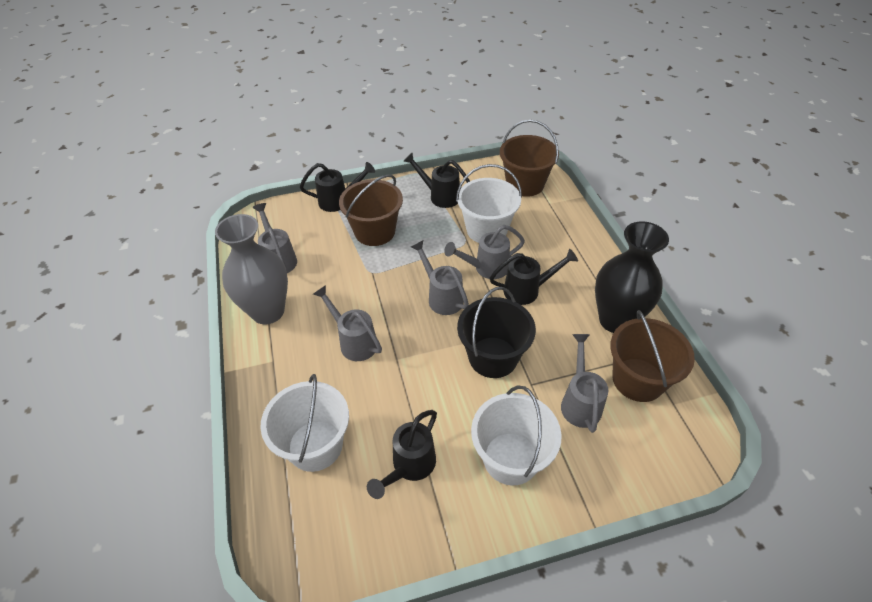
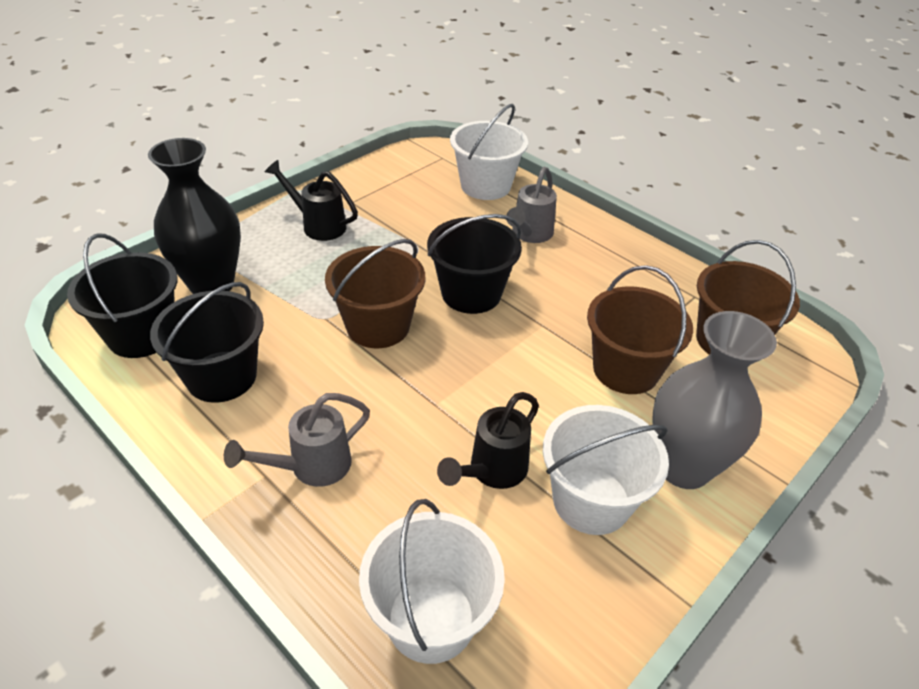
black bucket: 1 -> 3
black watering can: 4 -> 2
grey watering can: 5 -> 2

